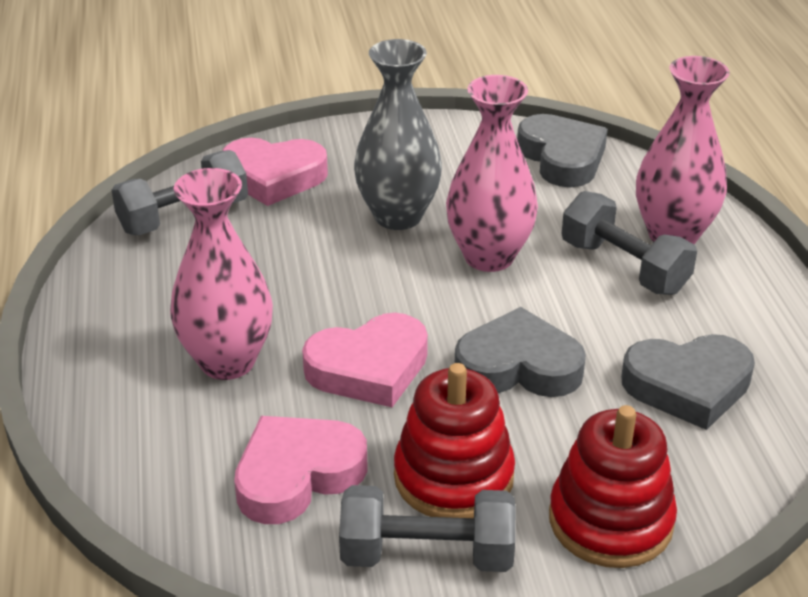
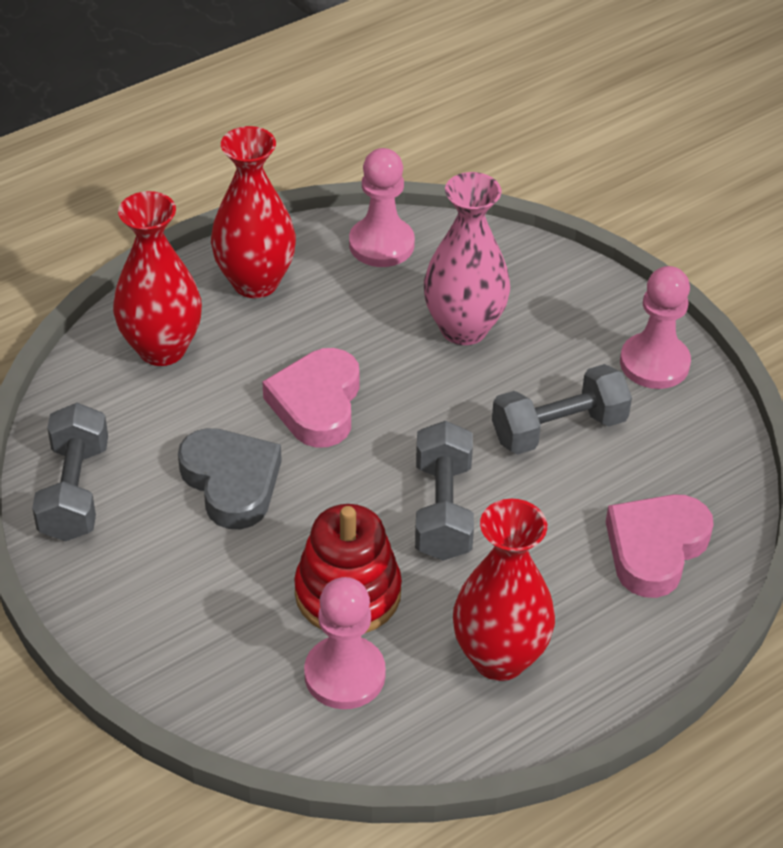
grey heart: 3 -> 1
grey vase: 1 -> 0
pink heart: 3 -> 2
pink pawn: 0 -> 3
pink vase: 3 -> 1
red stacking toy: 2 -> 1
red vase: 0 -> 3

